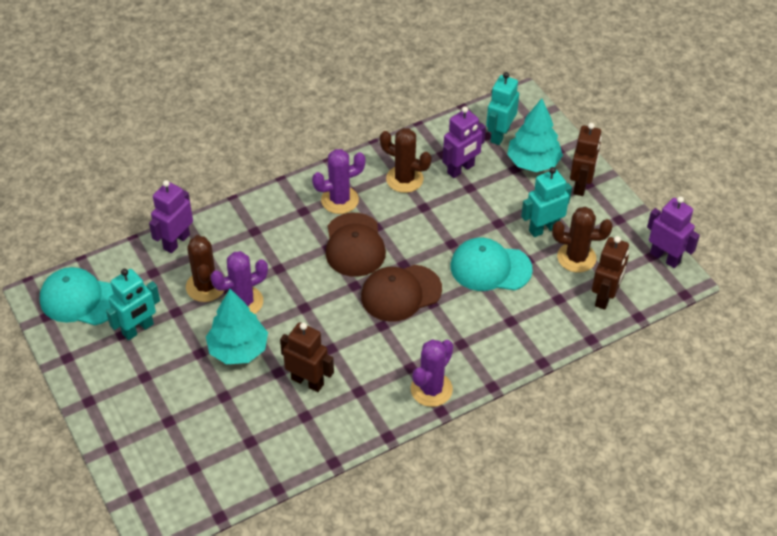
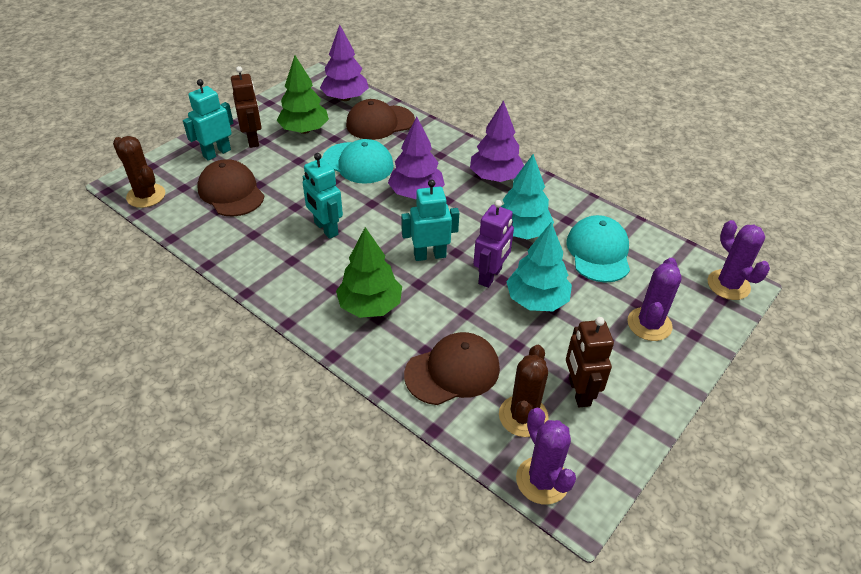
brown cactus: 3 -> 2
brown cap: 2 -> 3
brown robot: 3 -> 2
green tree: 0 -> 2
purple robot: 3 -> 1
purple tree: 0 -> 3

